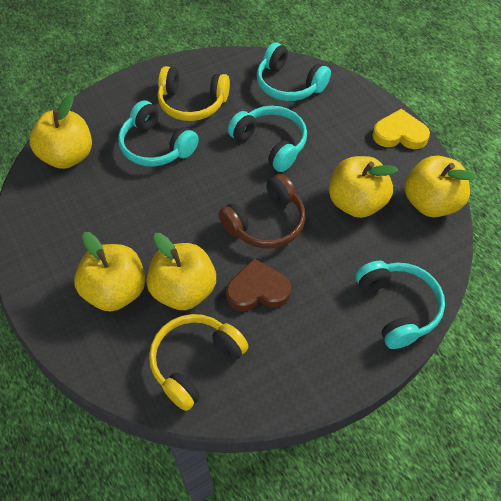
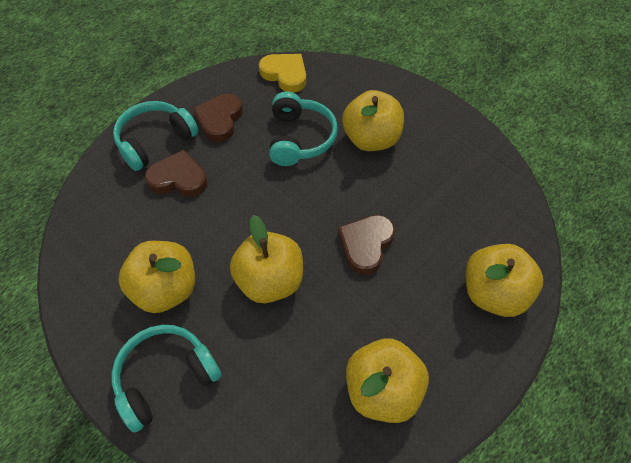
brown headphones: 1 -> 0
brown heart: 1 -> 3
turquoise headphones: 4 -> 3
yellow headphones: 2 -> 0

